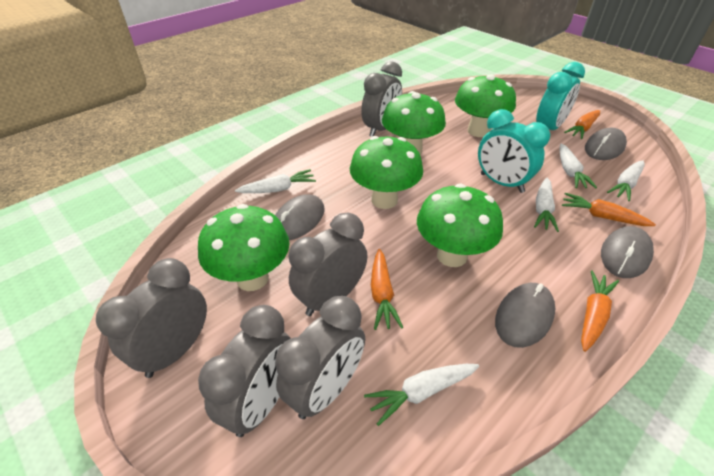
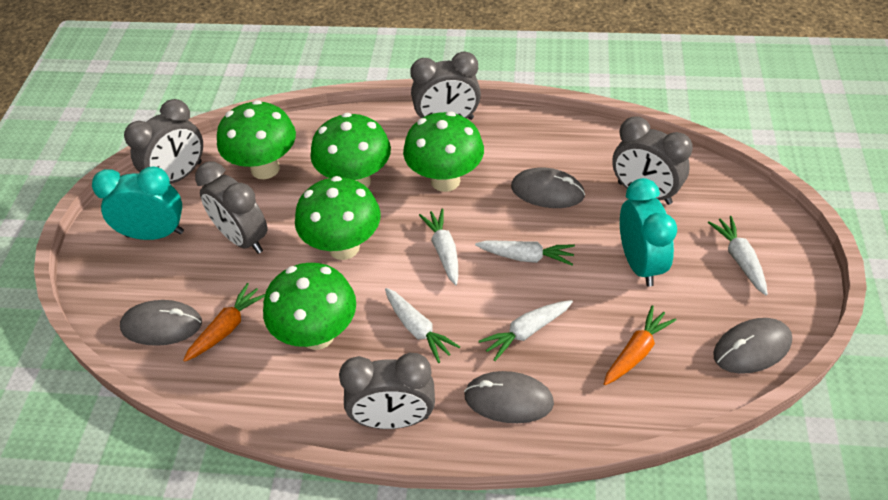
orange carrot: 4 -> 2

